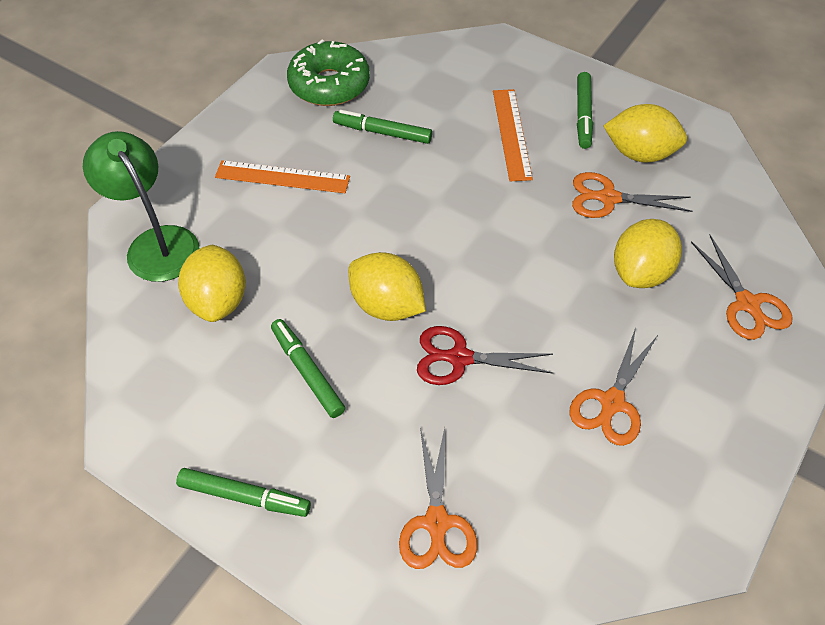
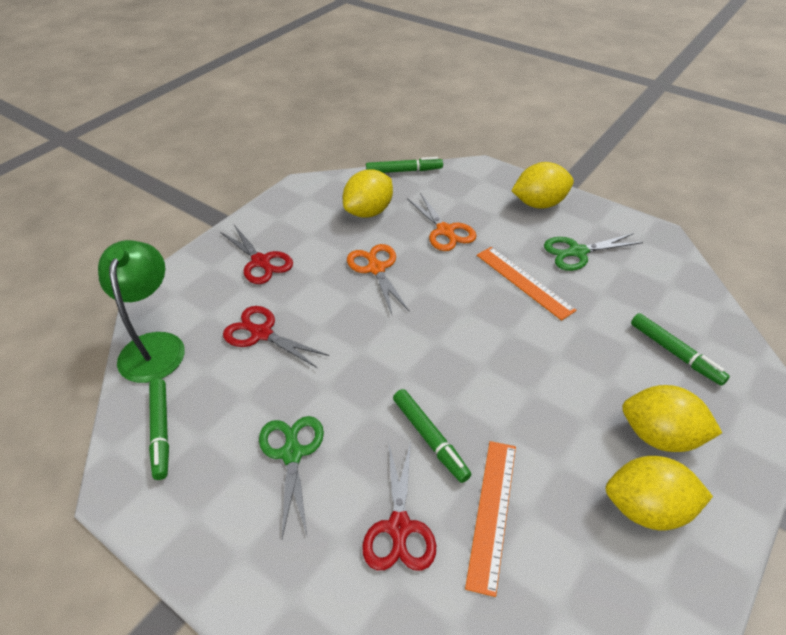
green donut: 1 -> 0
green scissors: 0 -> 2
orange scissors: 4 -> 2
red scissors: 1 -> 3

